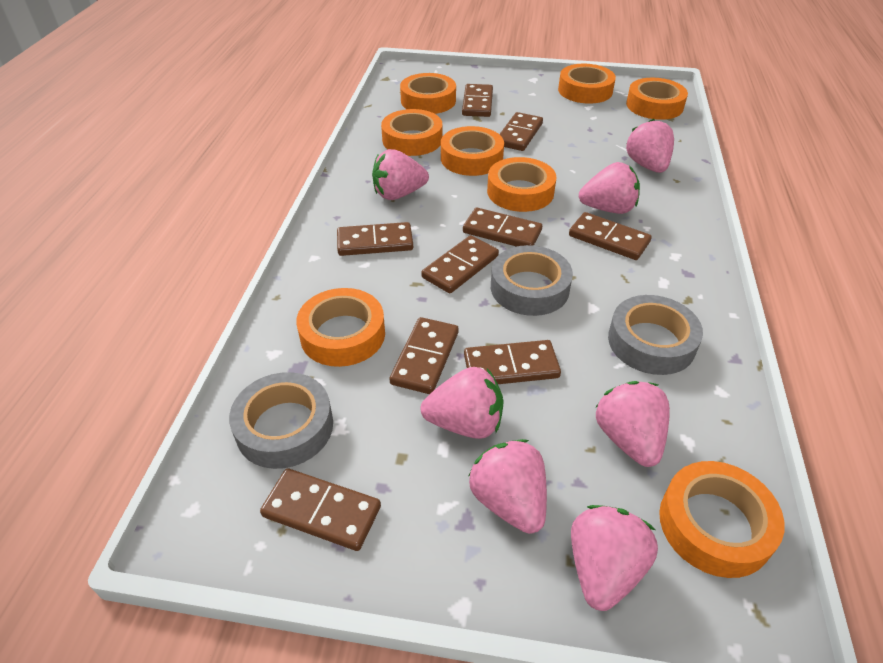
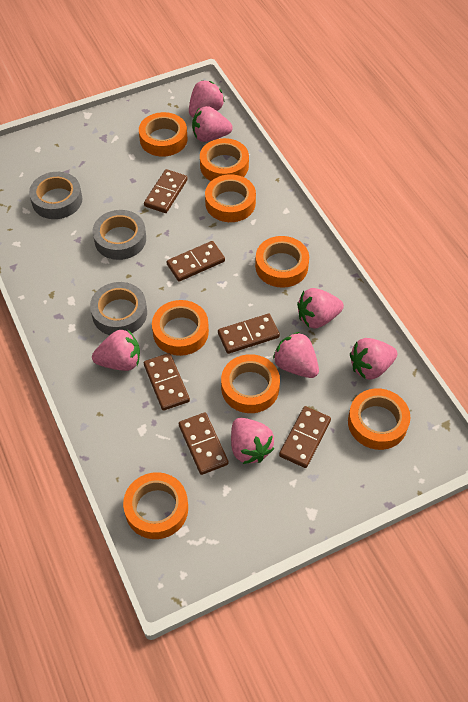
brown domino: 9 -> 6

